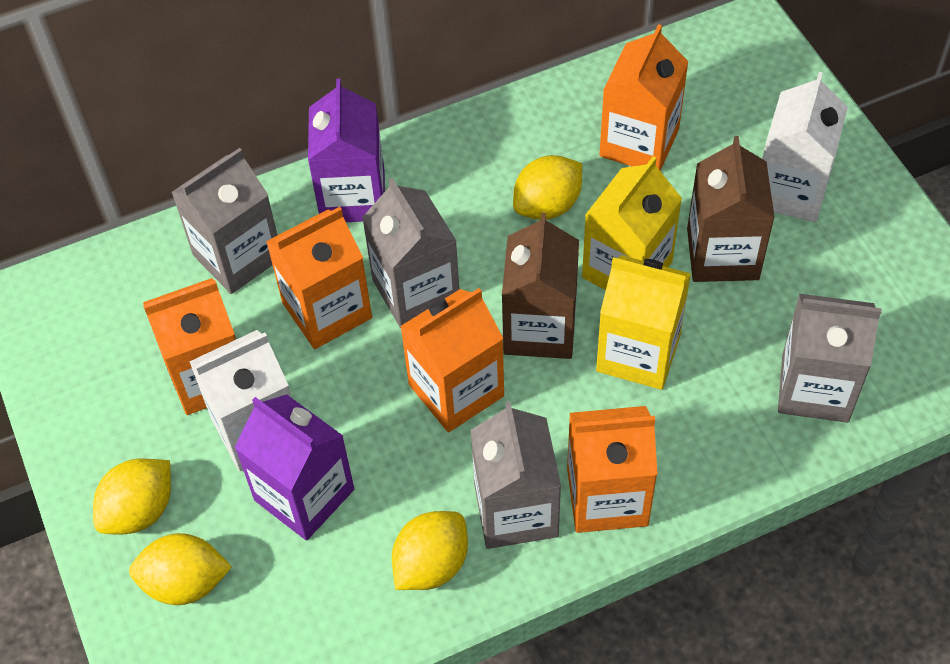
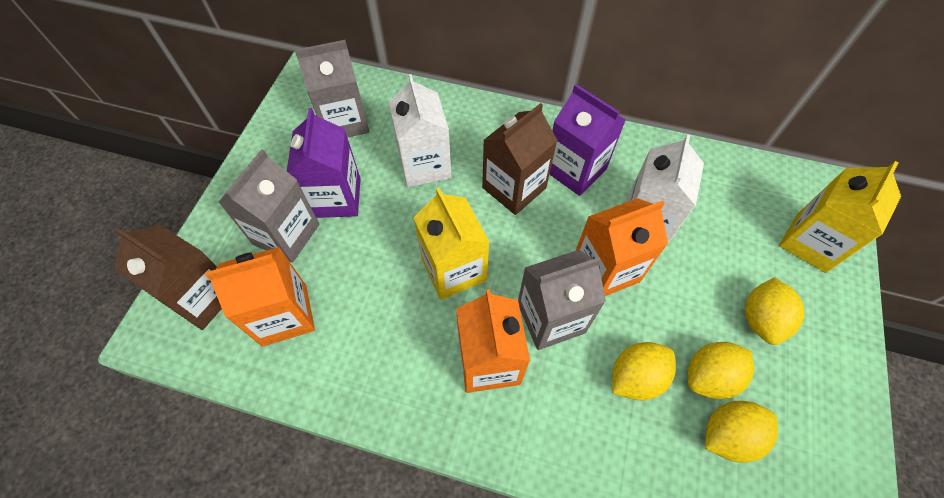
grey carton: 4 -> 3
orange carton: 5 -> 3

